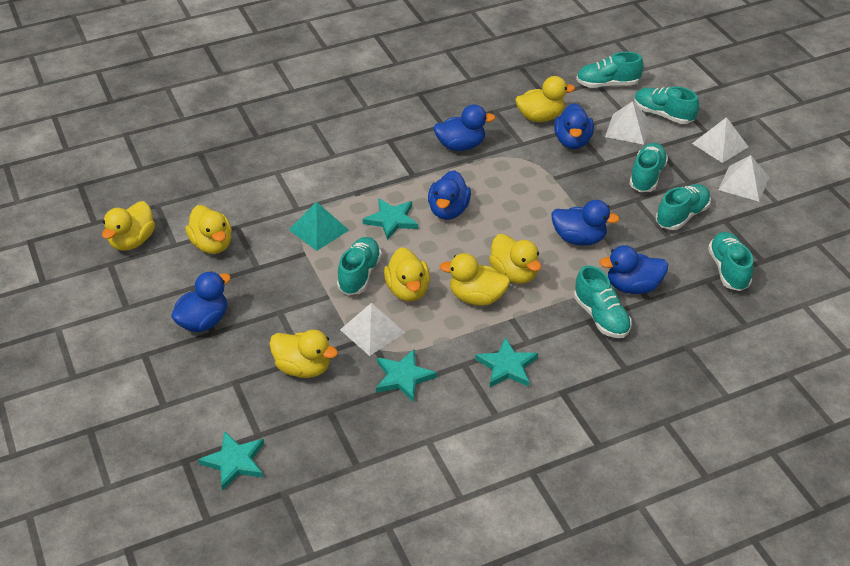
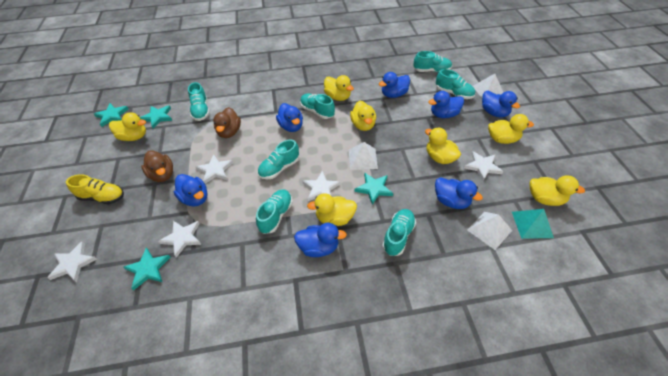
blue duck: 6 -> 7
brown duck: 0 -> 2
white pyramid: 4 -> 3
white star: 0 -> 5
yellow shoe: 0 -> 1

